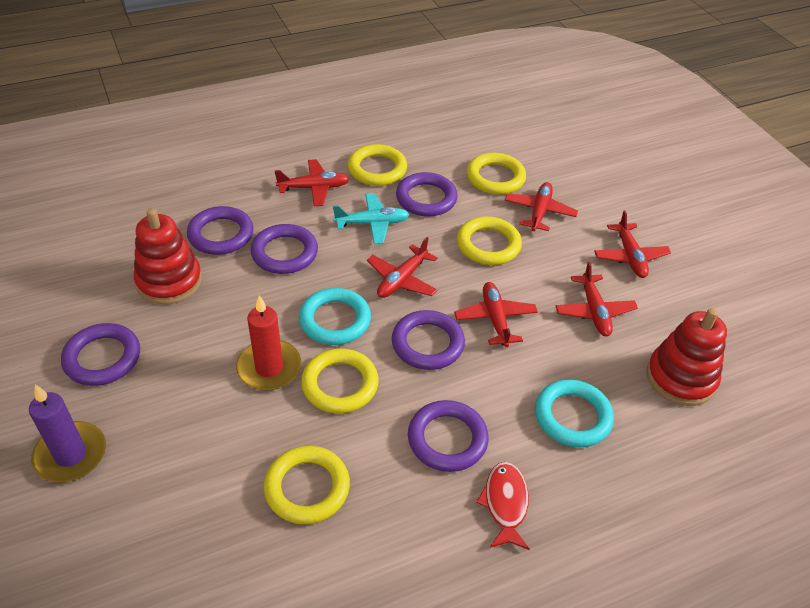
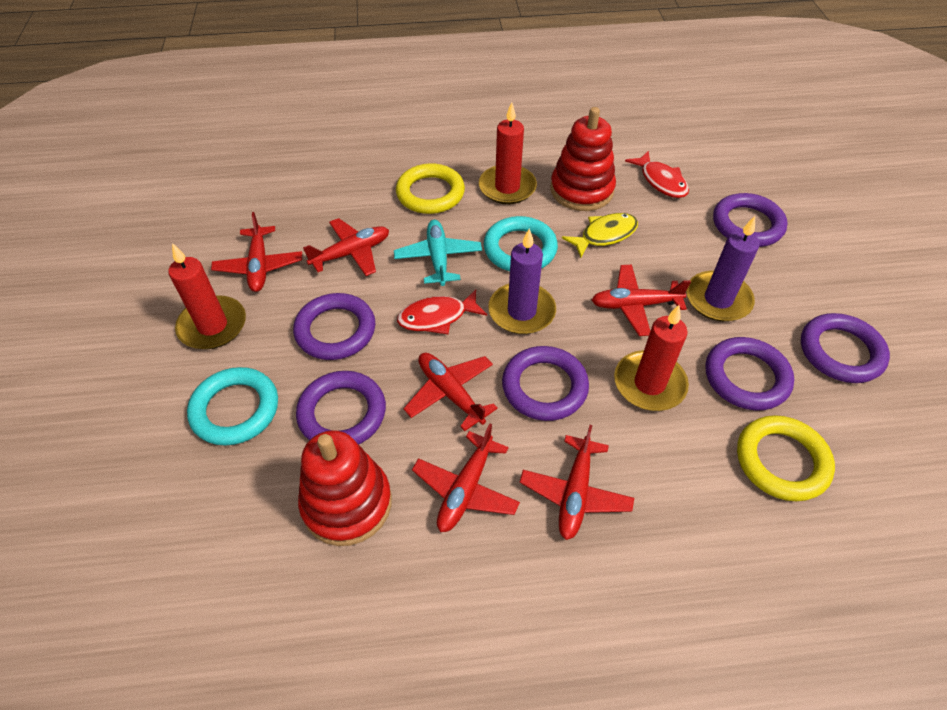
purple candle: 1 -> 2
red candle: 1 -> 3
red fish: 1 -> 2
yellow fish: 0 -> 1
yellow ring: 5 -> 2

